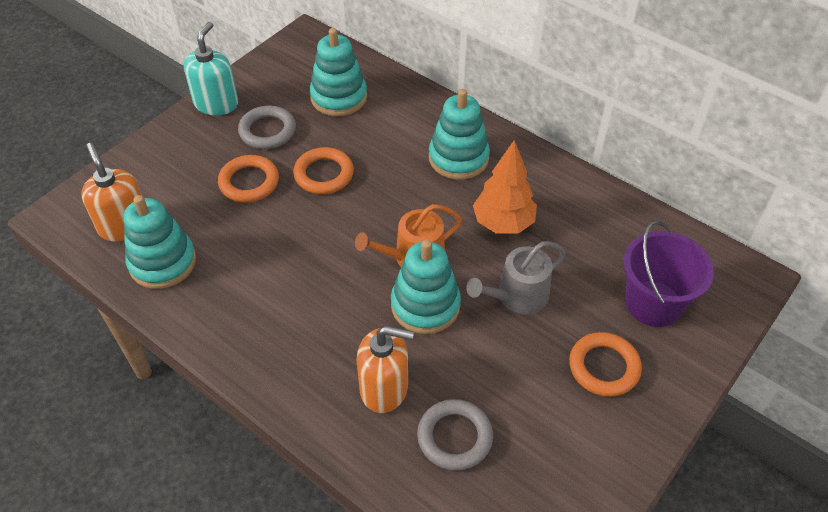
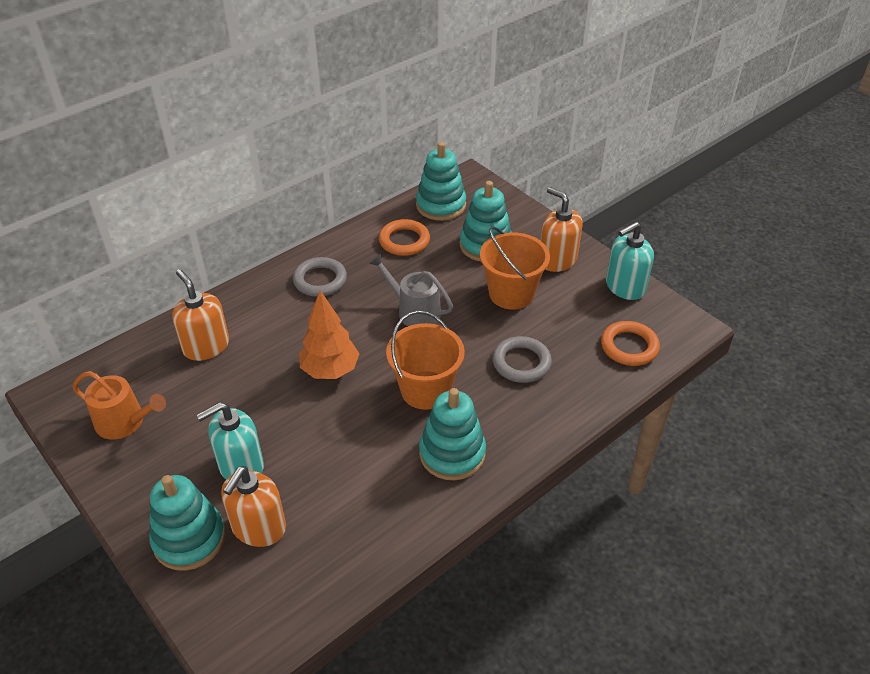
orange bucket: 0 -> 2
orange ring: 3 -> 2
orange soap dispenser: 2 -> 3
purple bucket: 1 -> 0
turquoise soap dispenser: 1 -> 2

